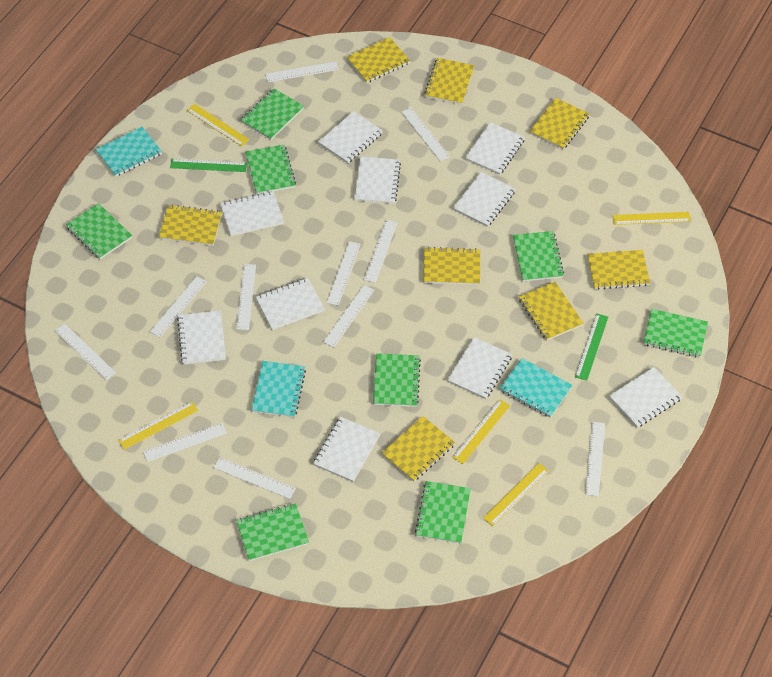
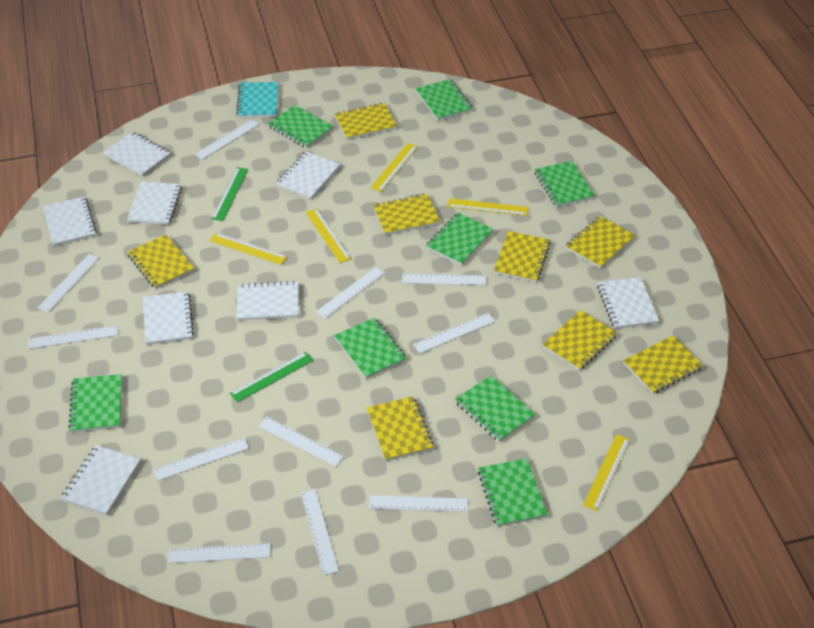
turquoise notebook: 3 -> 1
white notebook: 10 -> 8

